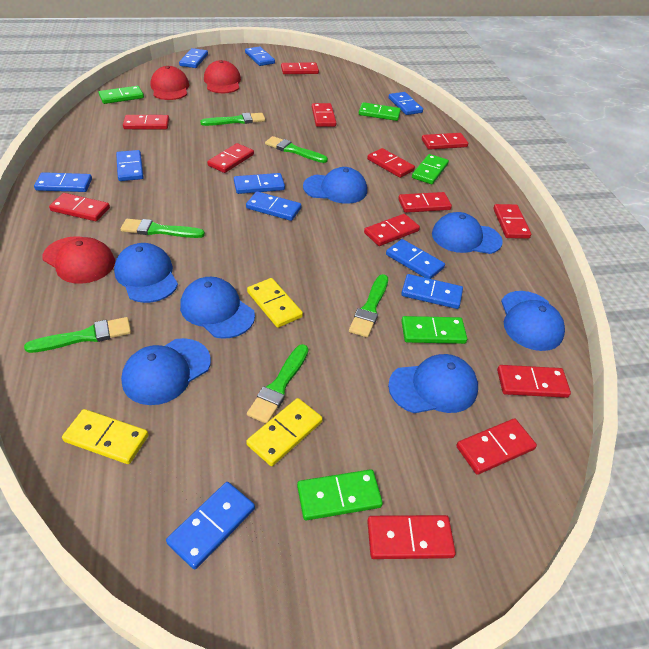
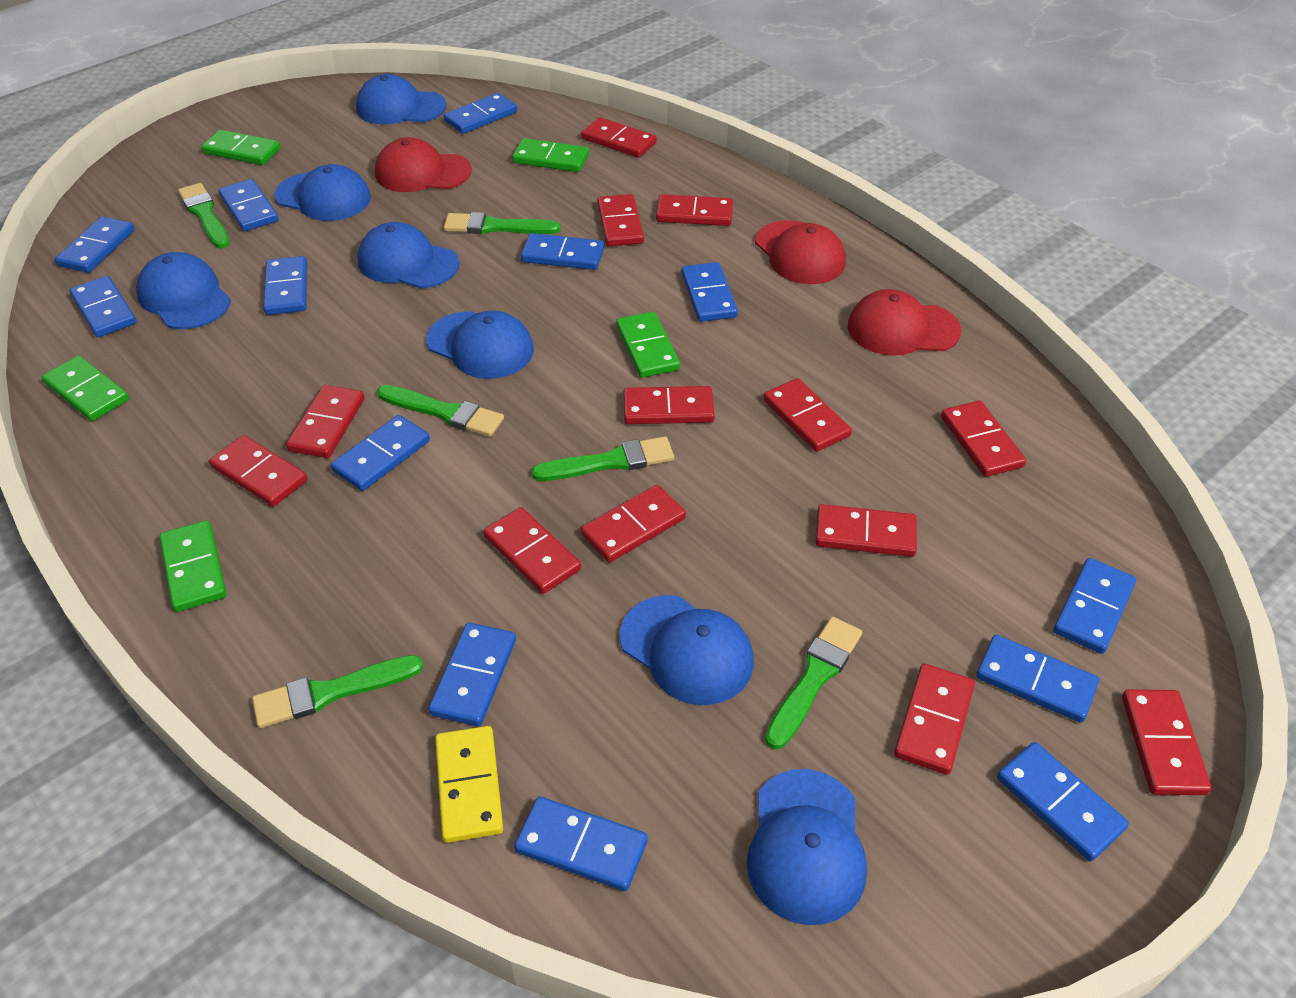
blue domino: 10 -> 13
yellow domino: 3 -> 1

